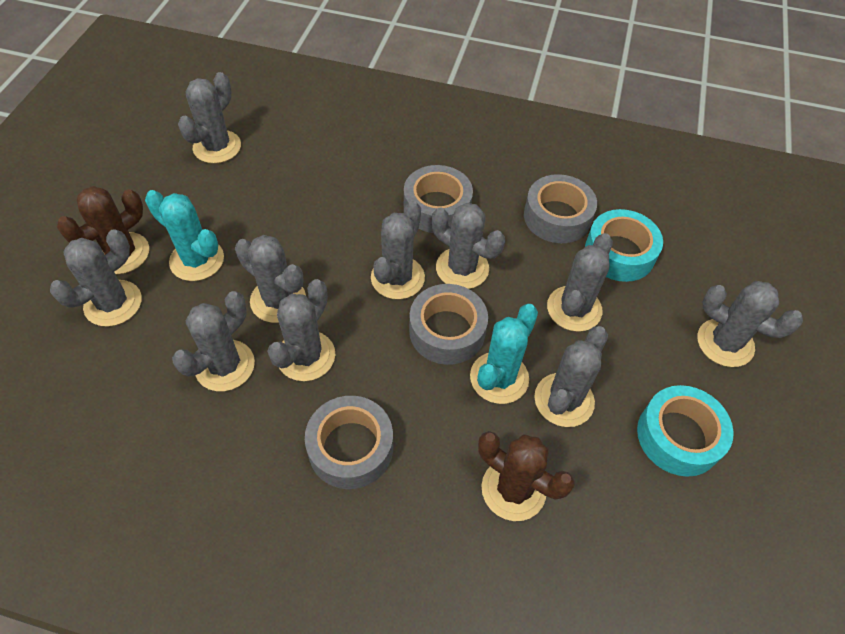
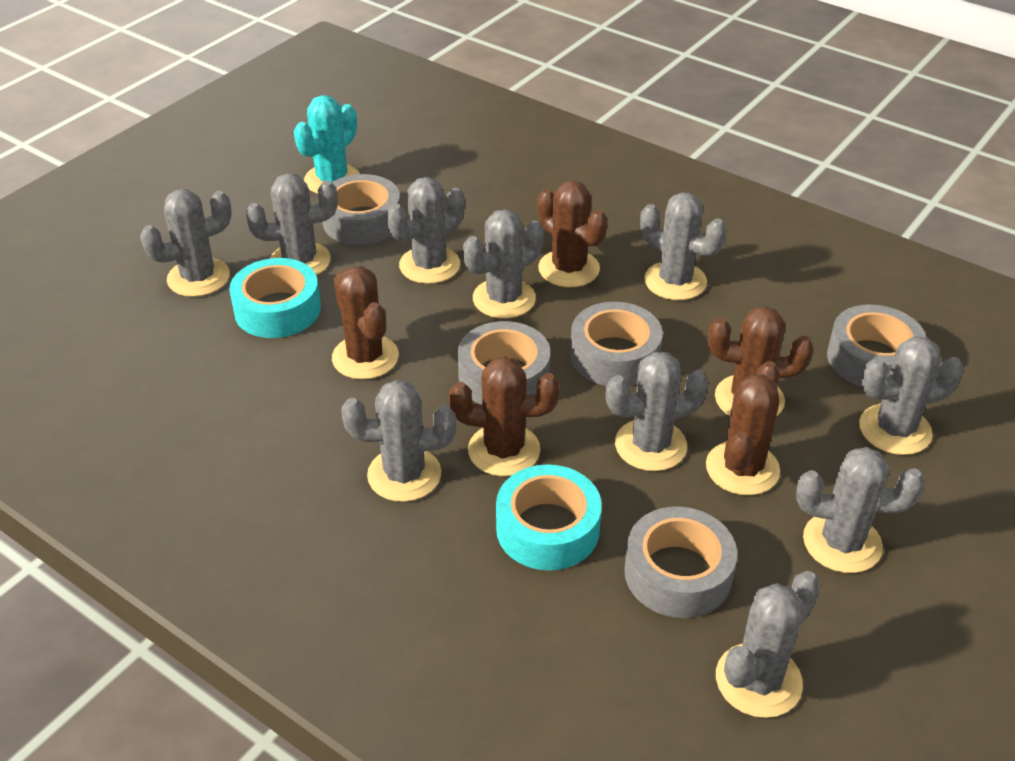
brown cactus: 2 -> 5
grey tape: 4 -> 5
turquoise cactus: 2 -> 1

